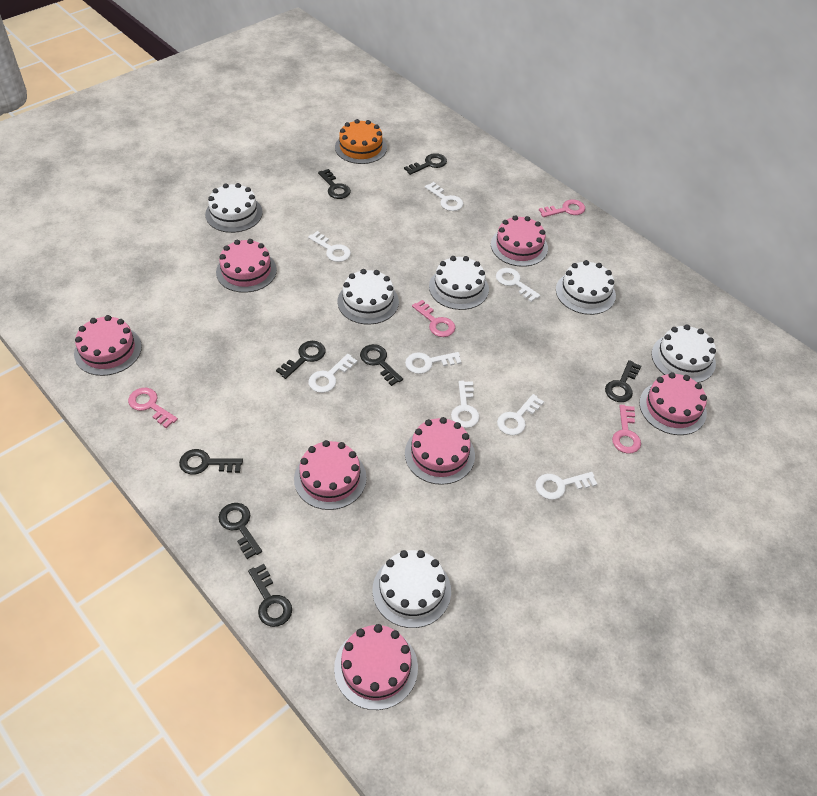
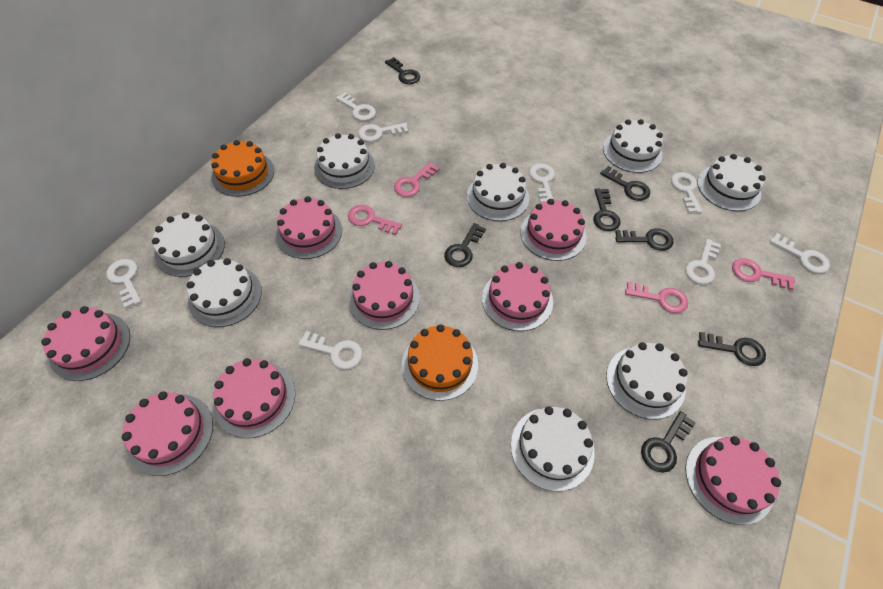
black key: 8 -> 7
orange cake: 1 -> 2
pink cake: 7 -> 8
white cake: 6 -> 8

